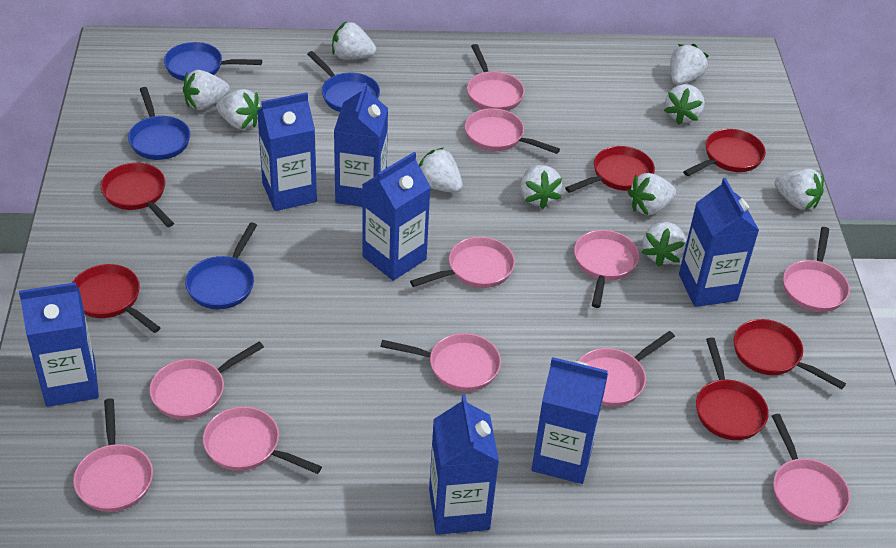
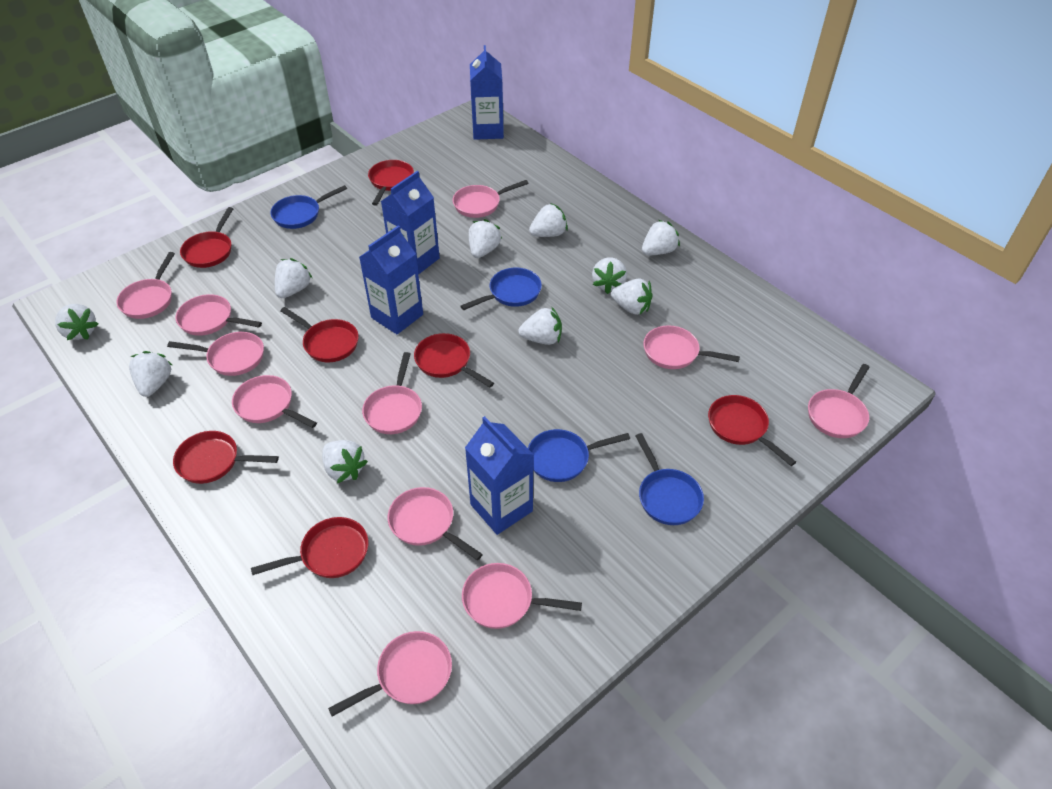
blue carton: 7 -> 4
red pan: 6 -> 7

